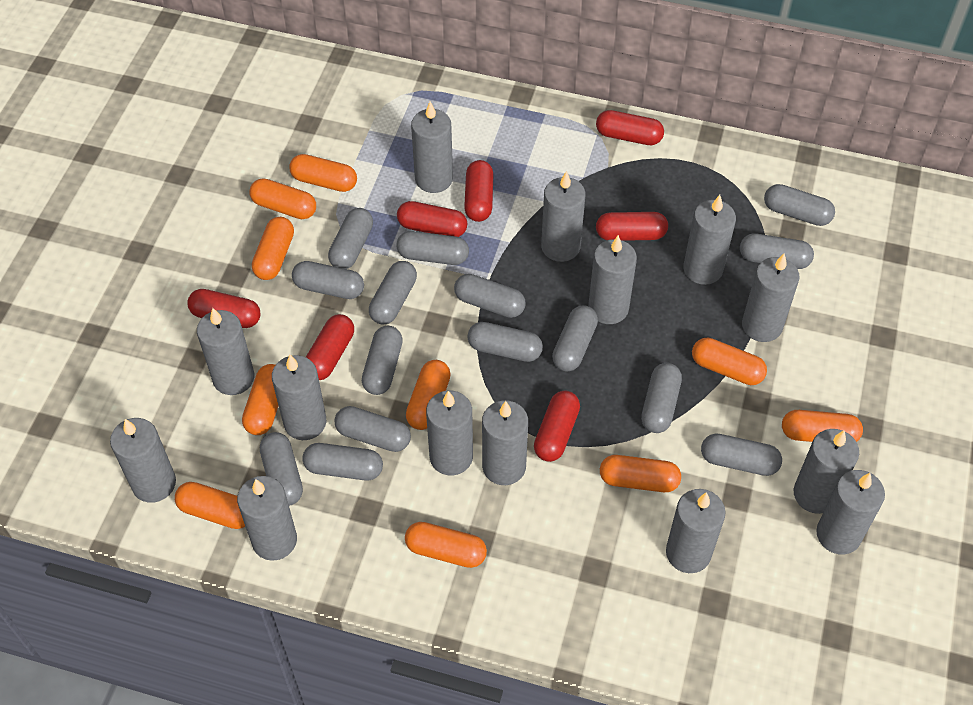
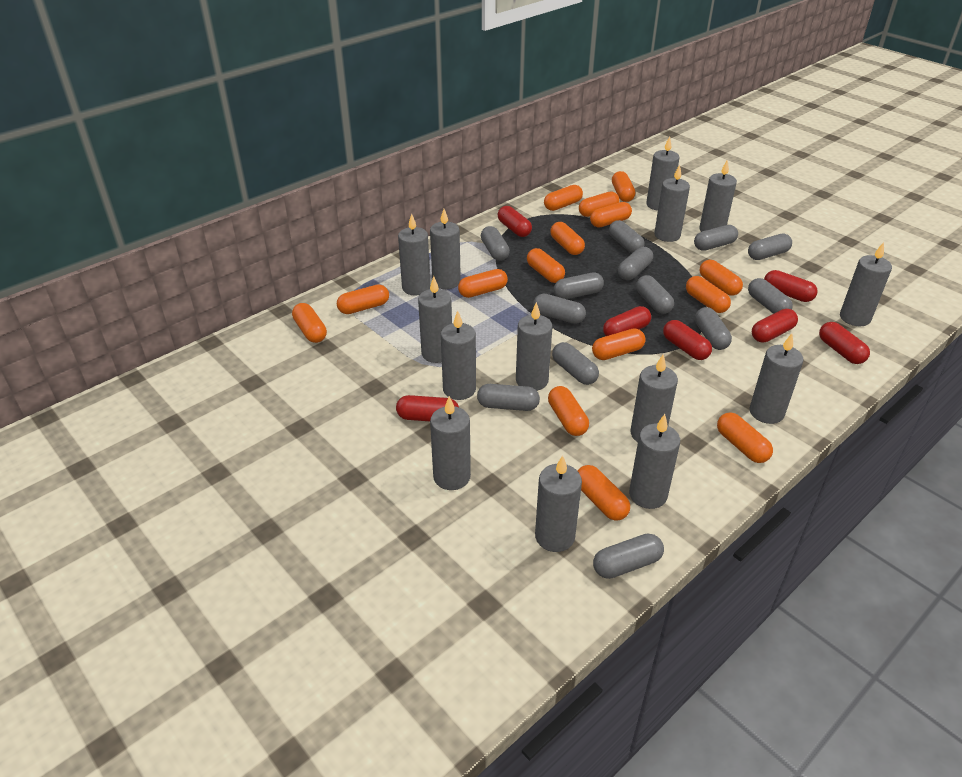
grey capsule: 15 -> 13
orange capsule: 10 -> 15

